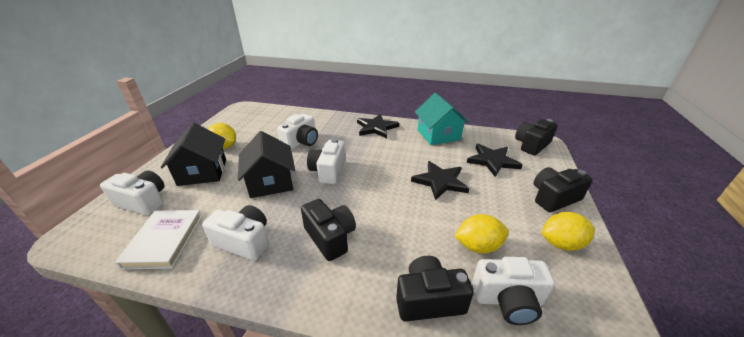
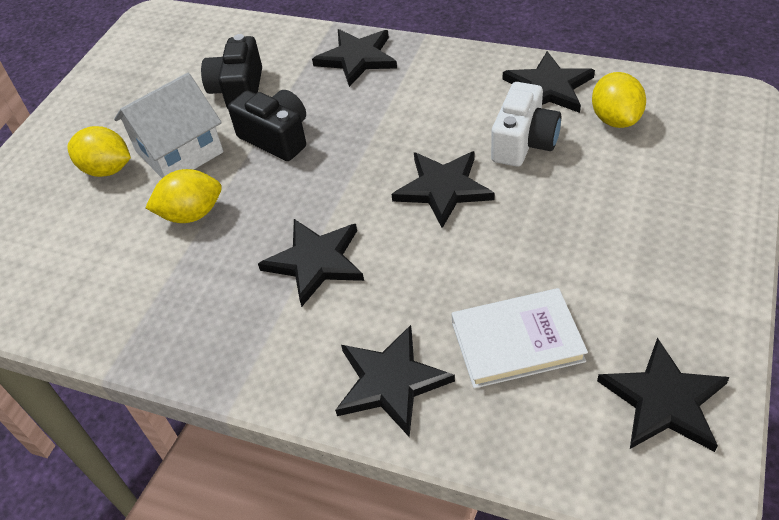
black camera: 4 -> 2
black house: 2 -> 0
black star: 3 -> 6
turquoise house: 1 -> 0
white camera: 5 -> 1
white house: 0 -> 1

